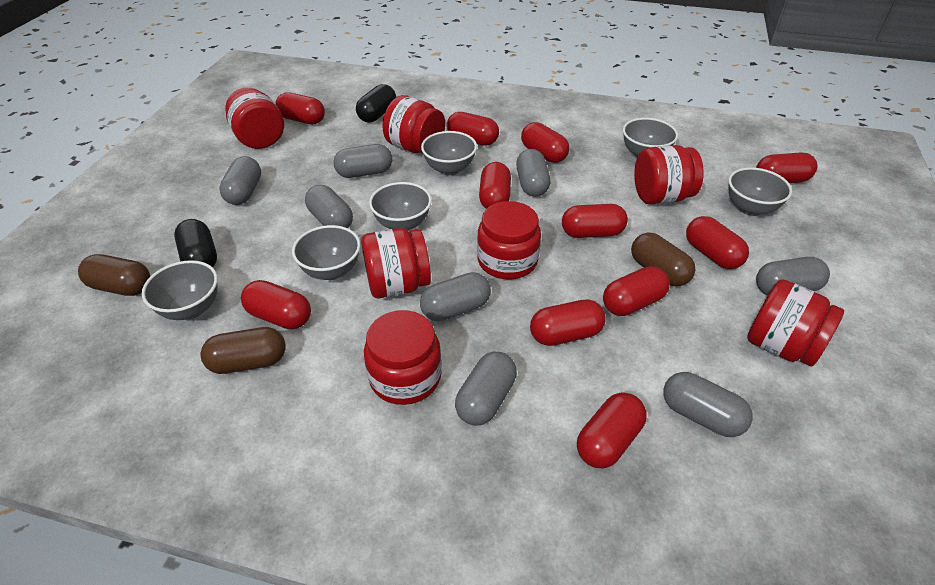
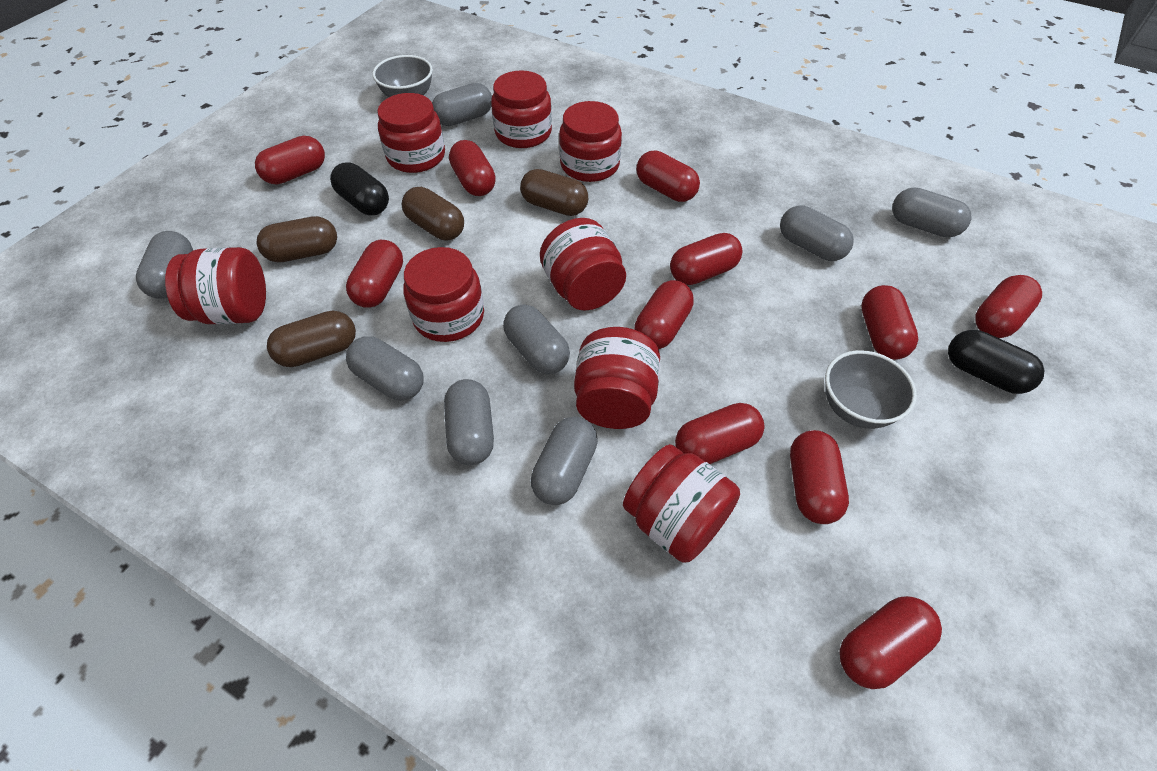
brown capsule: 3 -> 4
grey bowl: 6 -> 2
red jar: 7 -> 8

